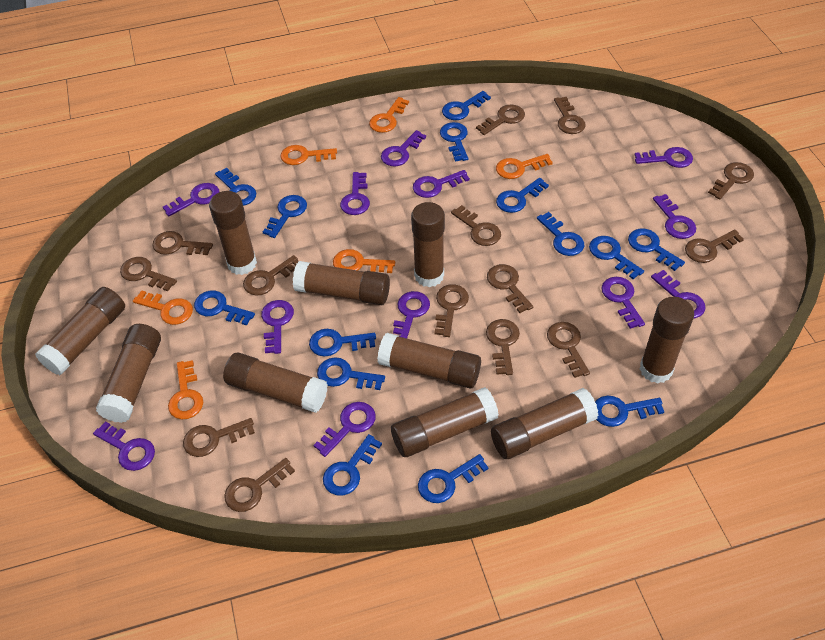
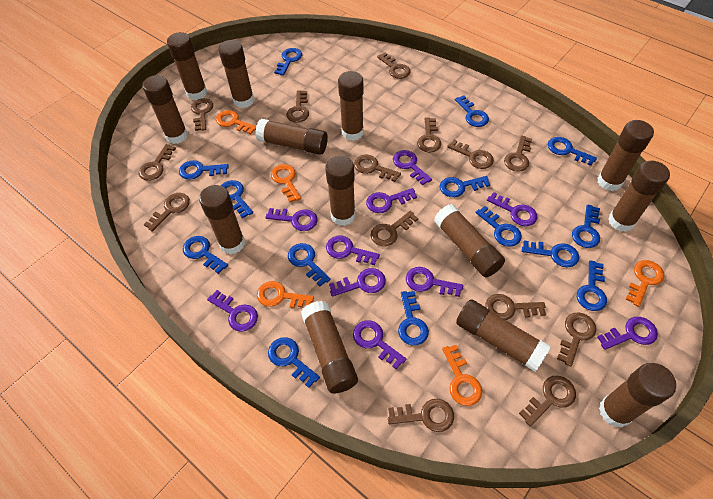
brown glue stick: 10 -> 13
orange key: 6 -> 5
purple key: 12 -> 10

